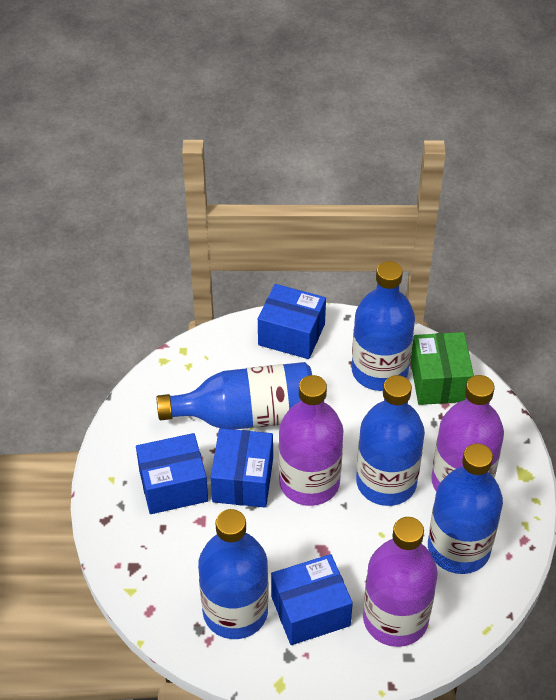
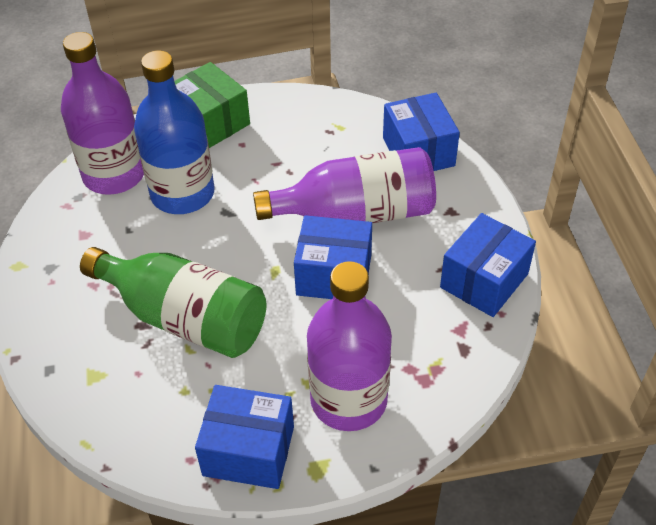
blue bottle: 5 -> 1
green bottle: 0 -> 1

